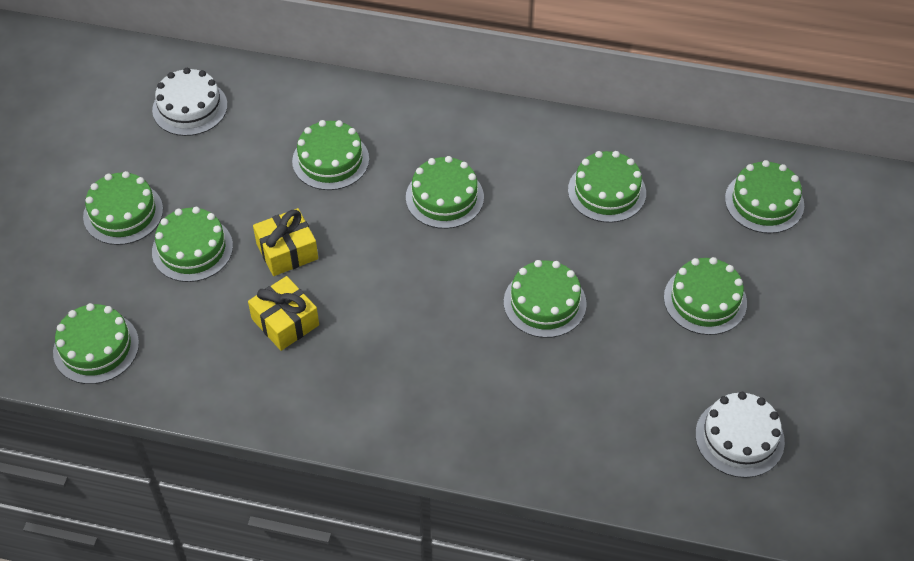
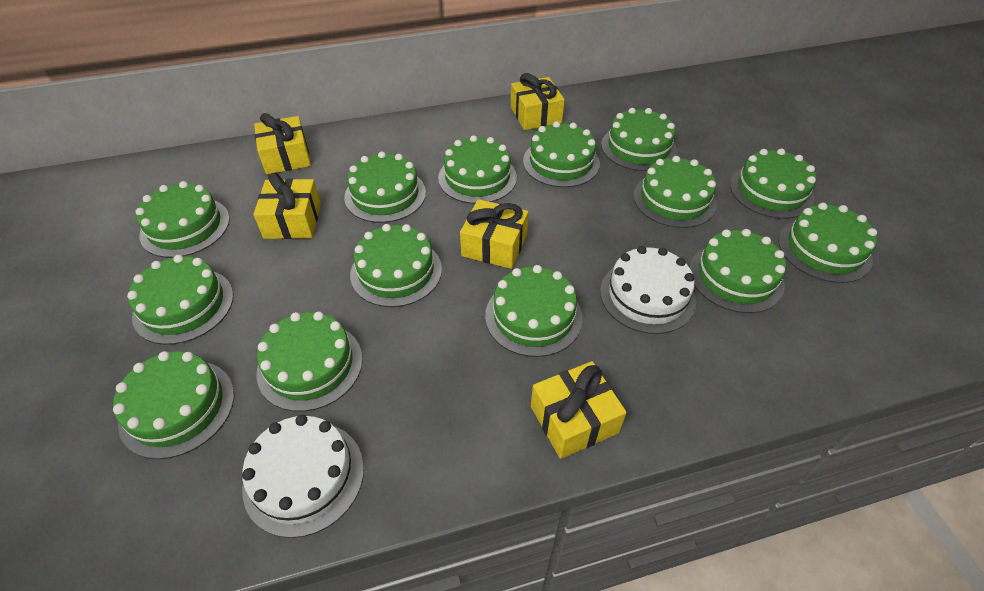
green cake: 9 -> 14
yellow gift: 2 -> 5

